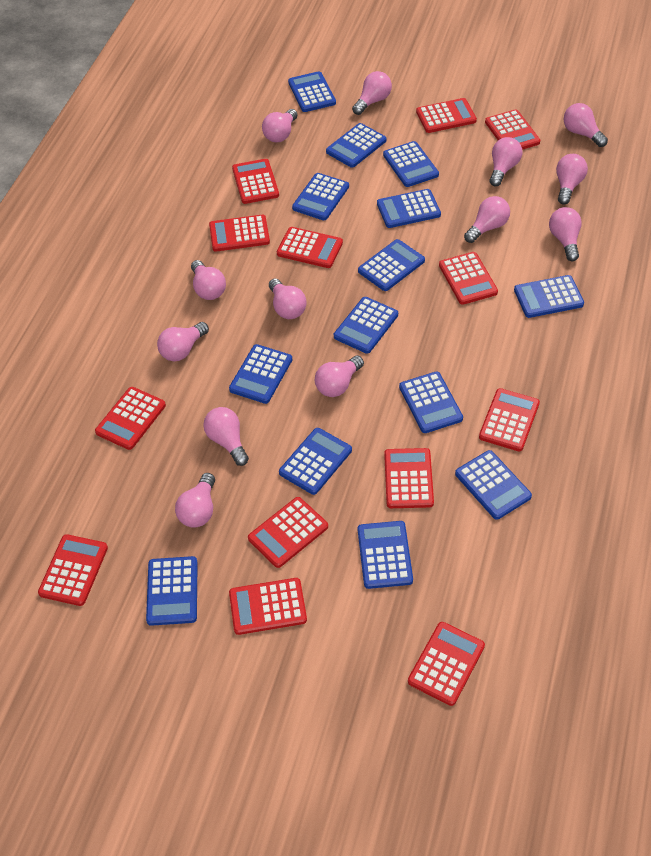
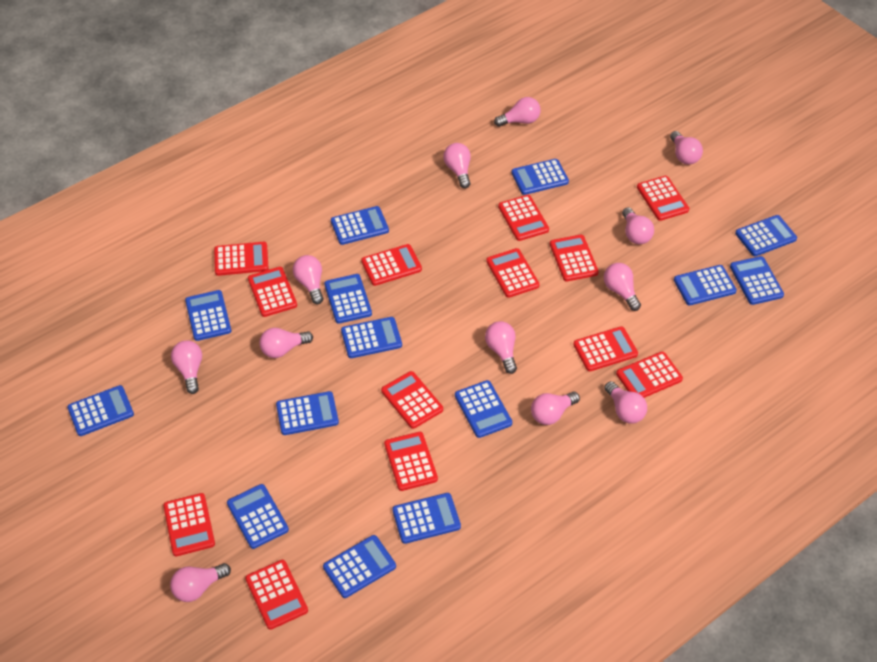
pink light bulb: 13 -> 12

